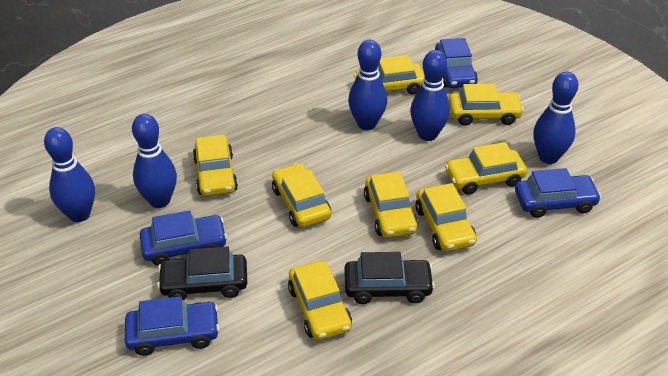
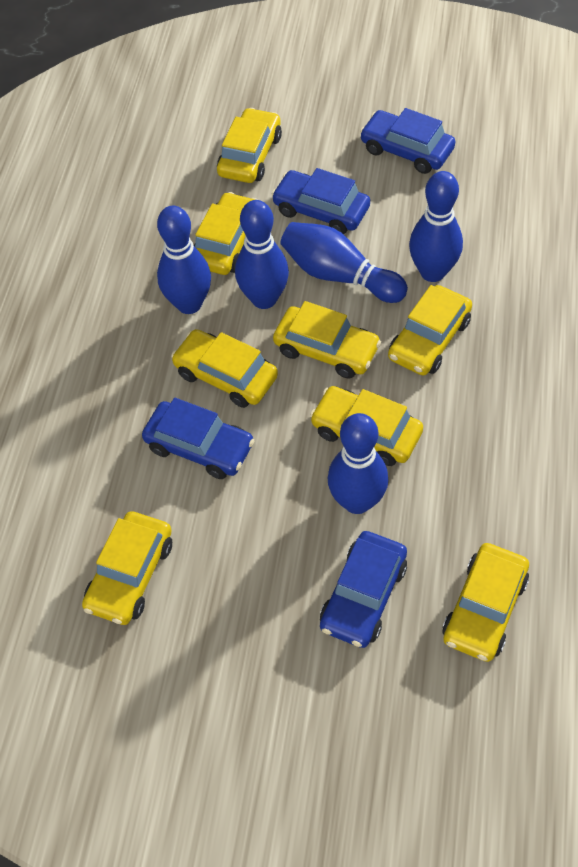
black car: 2 -> 0

